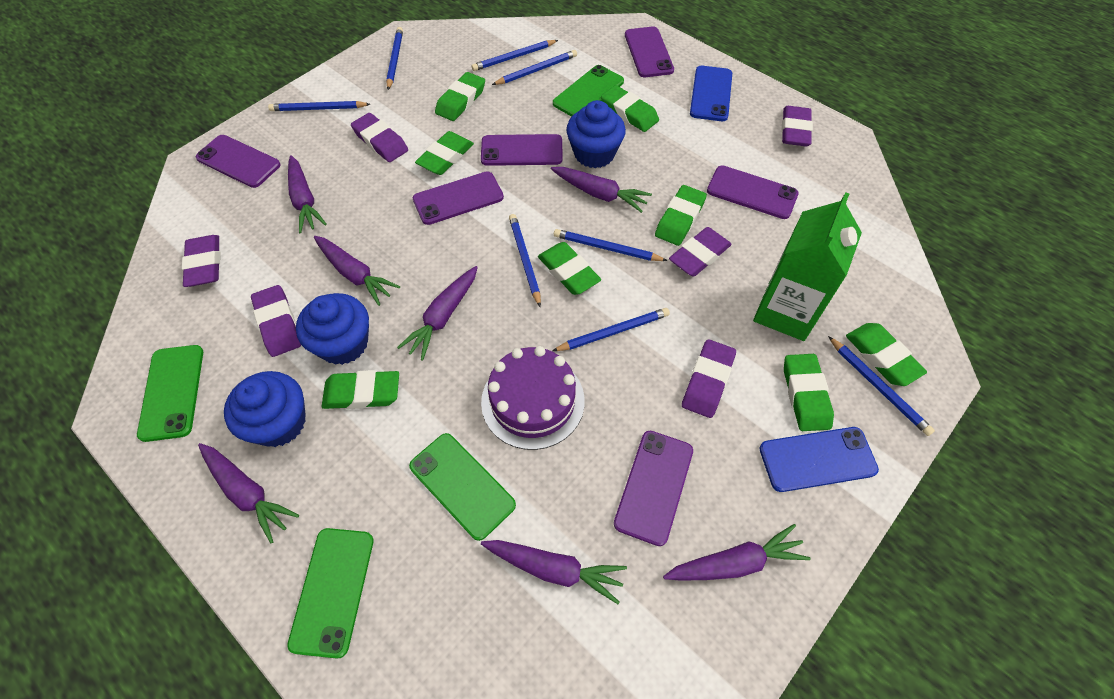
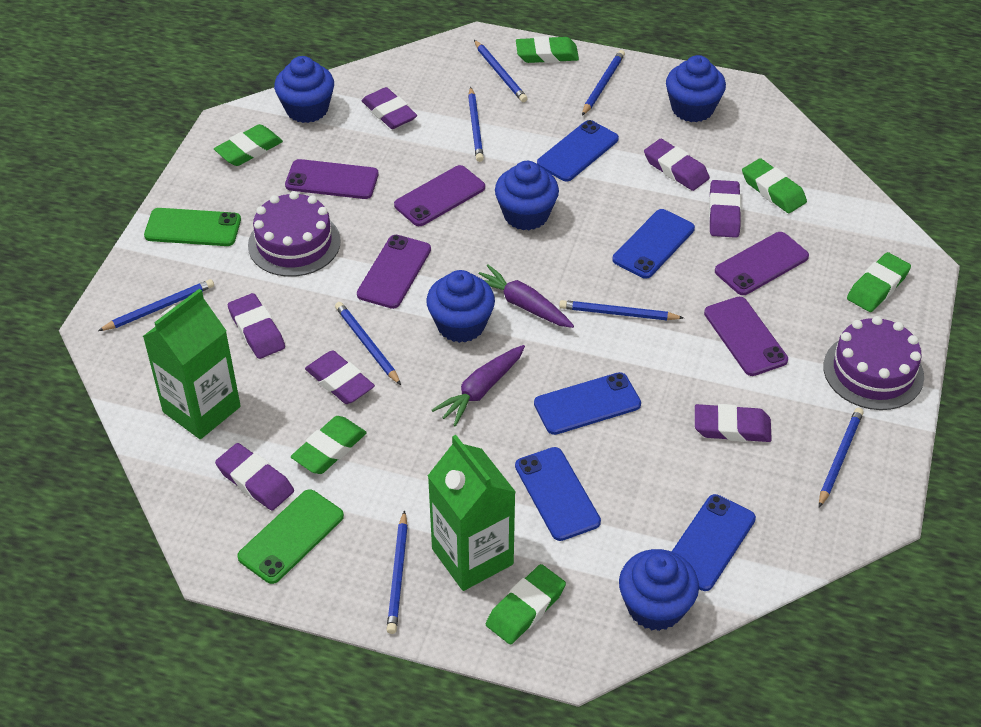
blue cupcake: 3 -> 5
blue phone: 2 -> 5
green carton: 1 -> 2
green eraser: 8 -> 6
green phone: 4 -> 2
purple cake: 1 -> 2
purple carrot: 7 -> 2
purple eraser: 6 -> 7
purple phone: 6 -> 5

